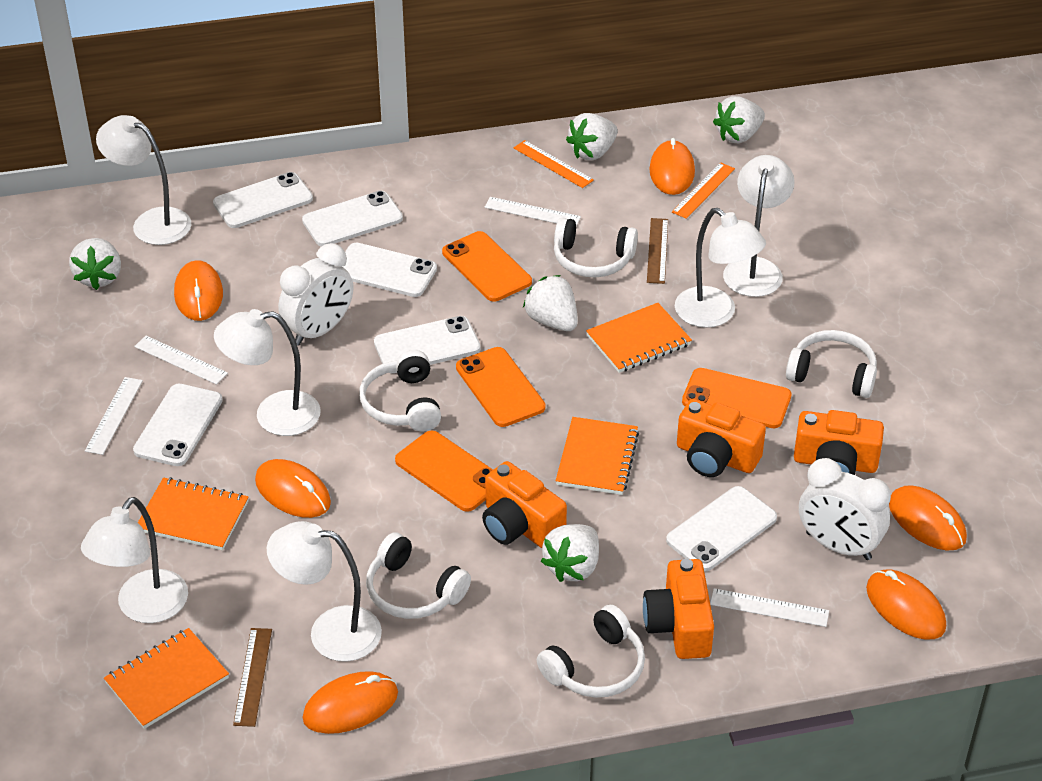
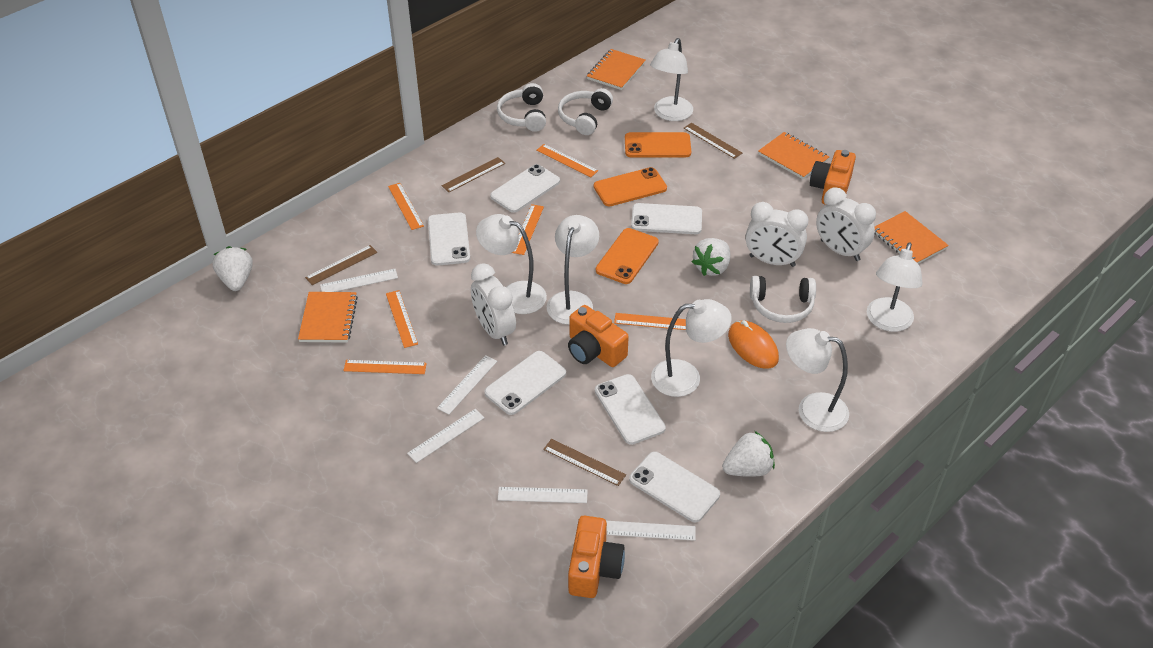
brown ruler: 2 -> 4
orange camera: 4 -> 3
orange mouse: 6 -> 1
orange phone: 4 -> 3
orange ruler: 2 -> 6
white clock: 2 -> 3
white headphones: 5 -> 3
white ruler: 4 -> 5
white strawberry: 5 -> 3

